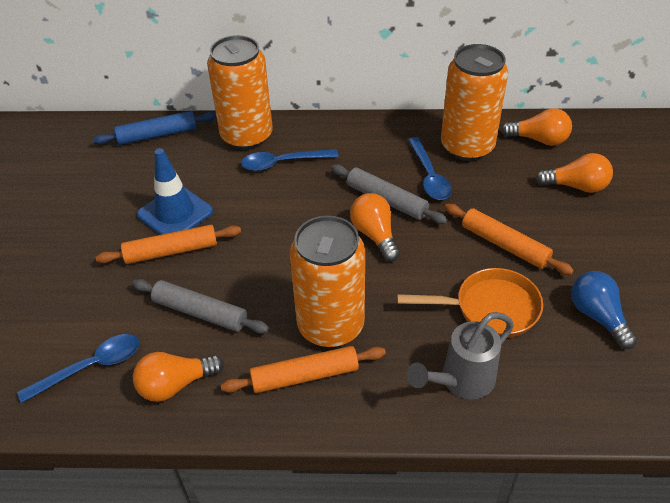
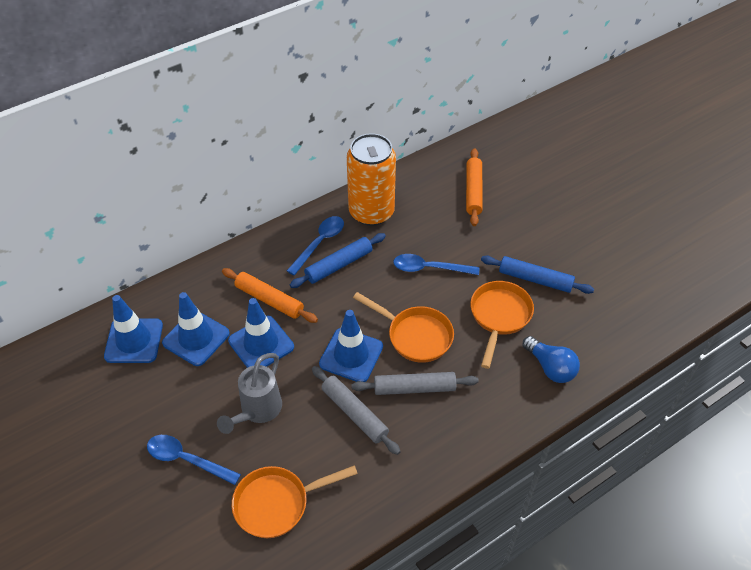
blue rolling pin: 1 -> 2
blue traffic cone: 1 -> 4
orange can: 3 -> 1
orange light bulb: 4 -> 0
orange pan: 1 -> 3
orange rolling pin: 3 -> 2

